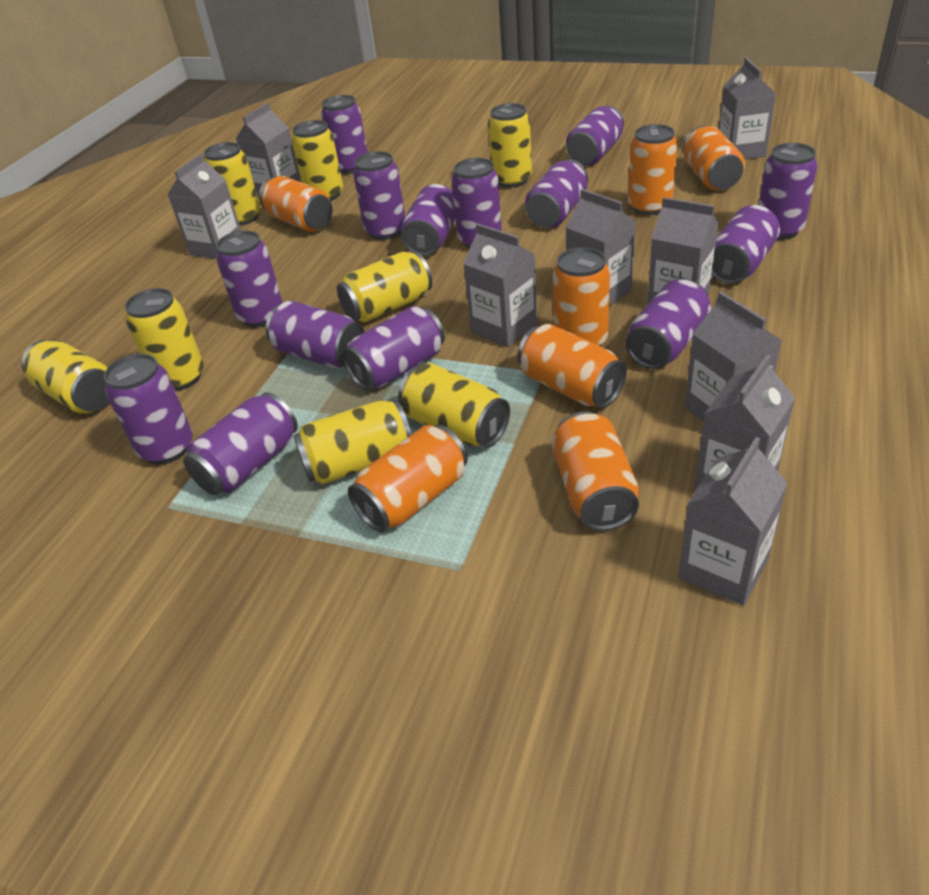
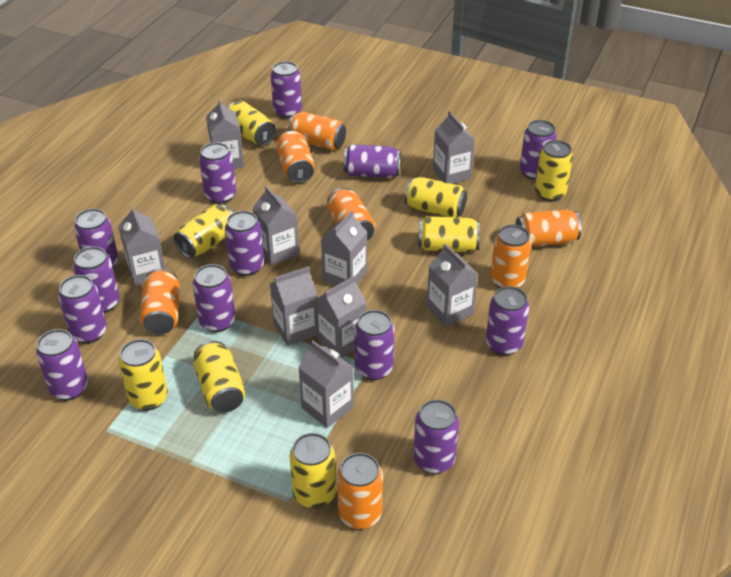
purple can: 14 -> 13

